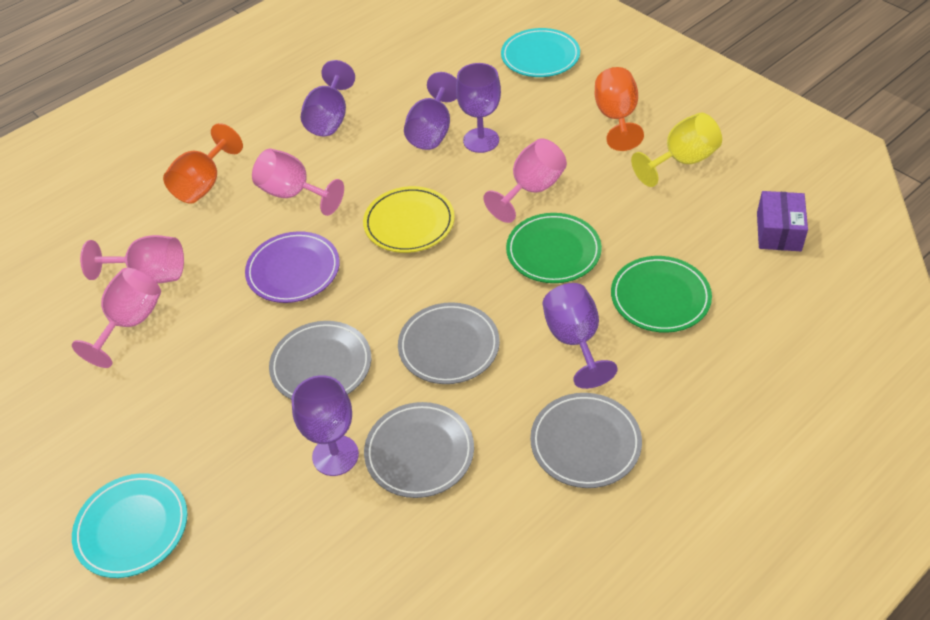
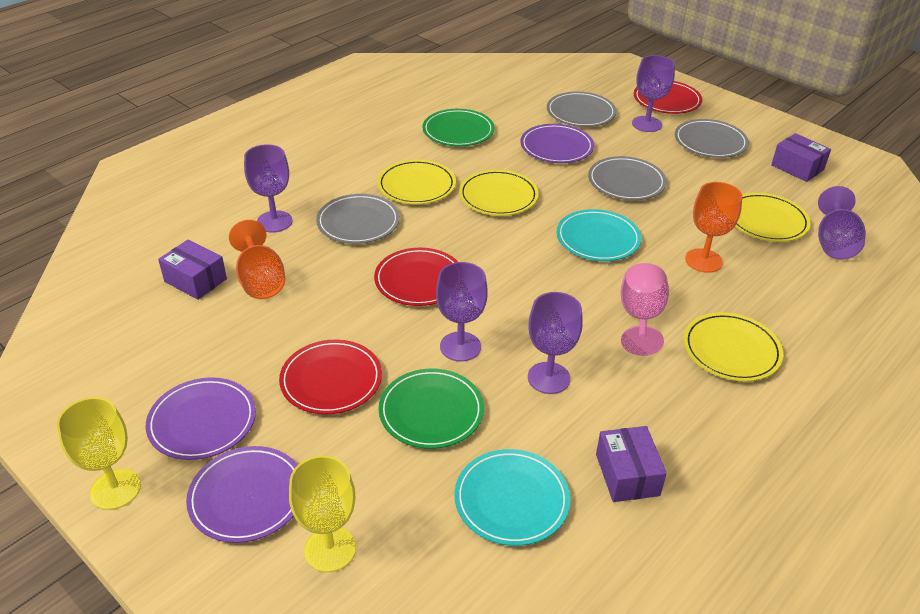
pink goblet: 4 -> 1
purple box: 1 -> 3
purple plate: 1 -> 3
red plate: 0 -> 3
yellow goblet: 1 -> 2
yellow plate: 1 -> 4

